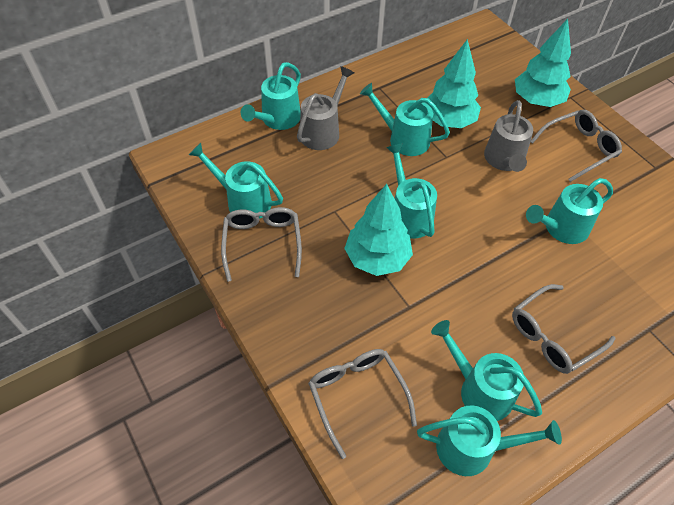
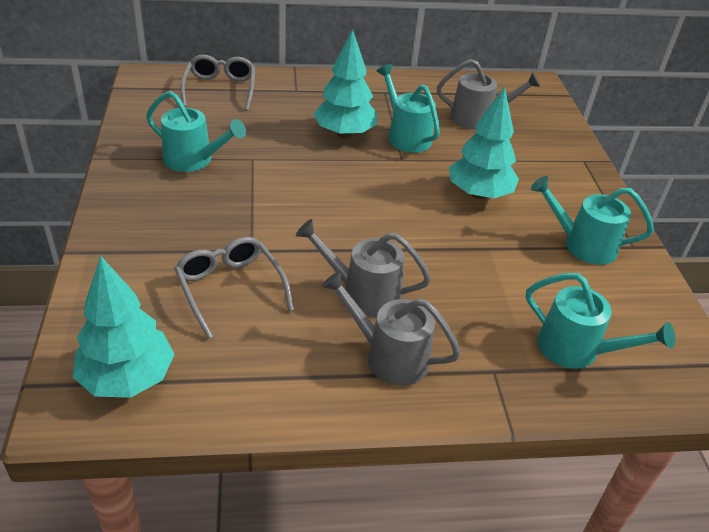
grey glasses: 4 -> 2
grey watering can: 2 -> 3
turquoise watering can: 7 -> 4

